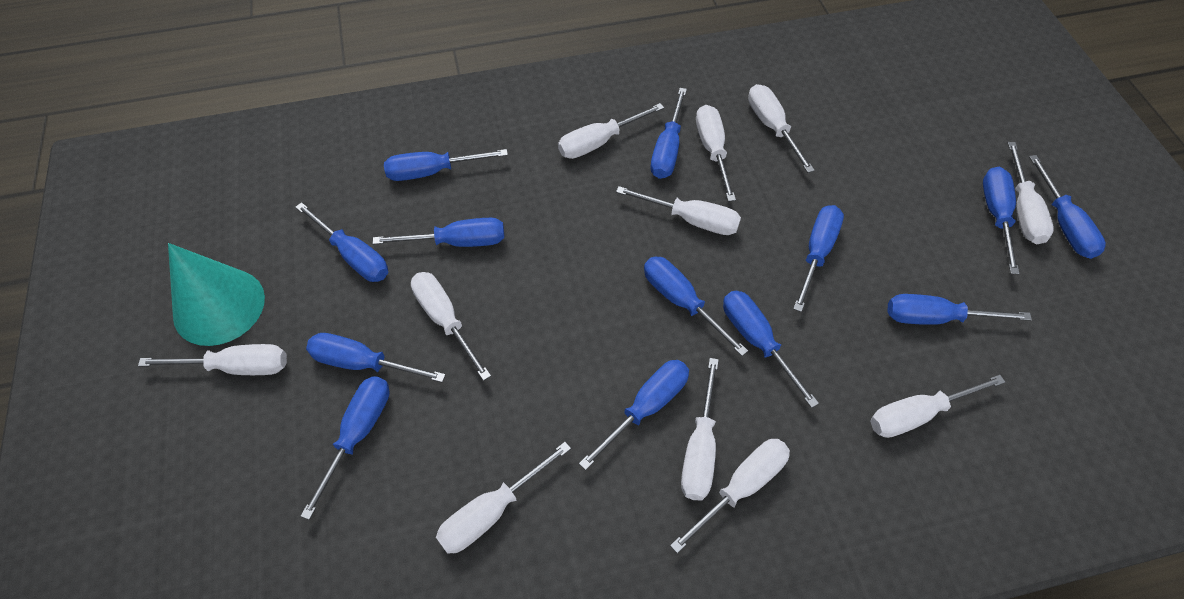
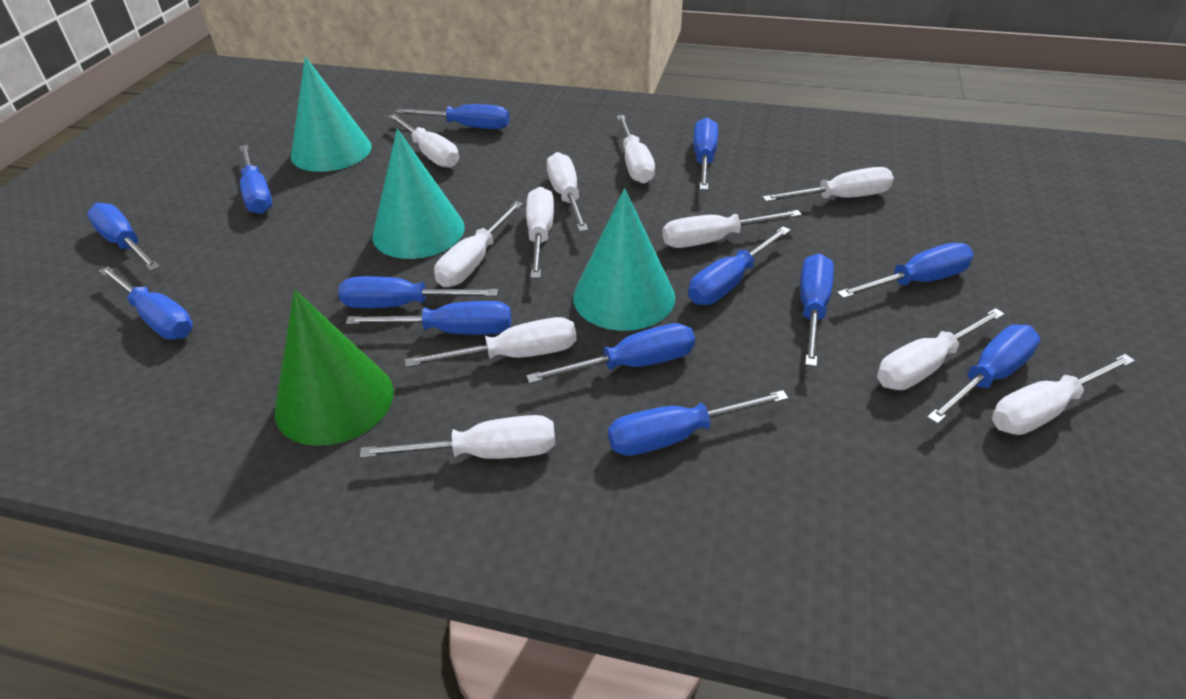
green cone: 0 -> 1
turquoise cone: 1 -> 3

